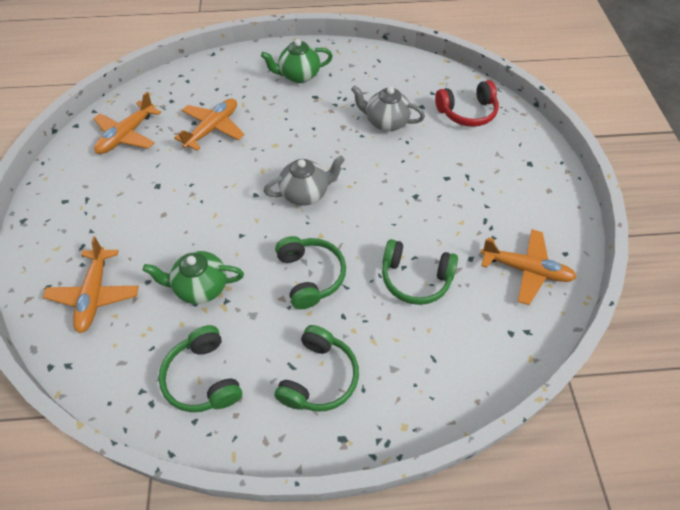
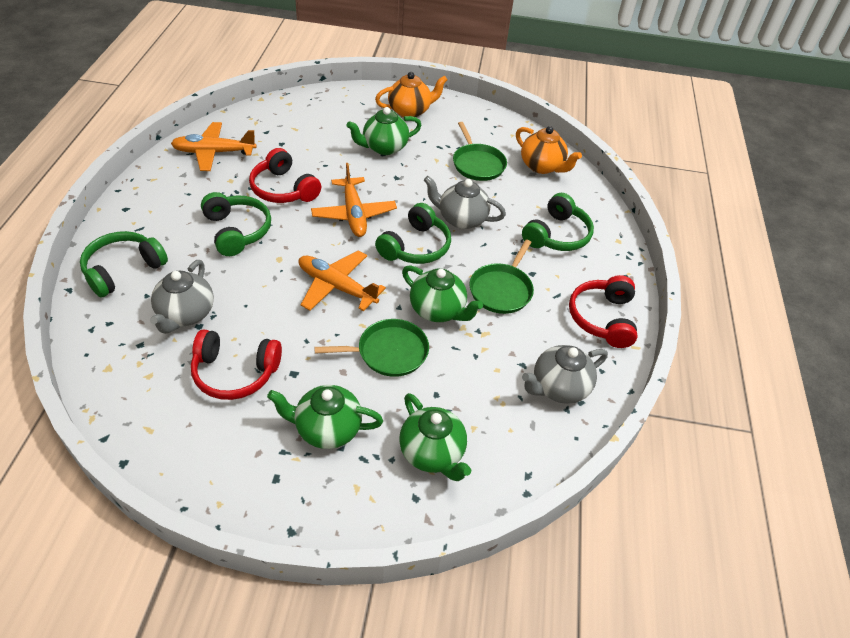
green pan: 0 -> 3
green teapot: 2 -> 4
grey teapot: 2 -> 3
orange plane: 4 -> 3
orange teapot: 0 -> 2
red headphones: 1 -> 3

